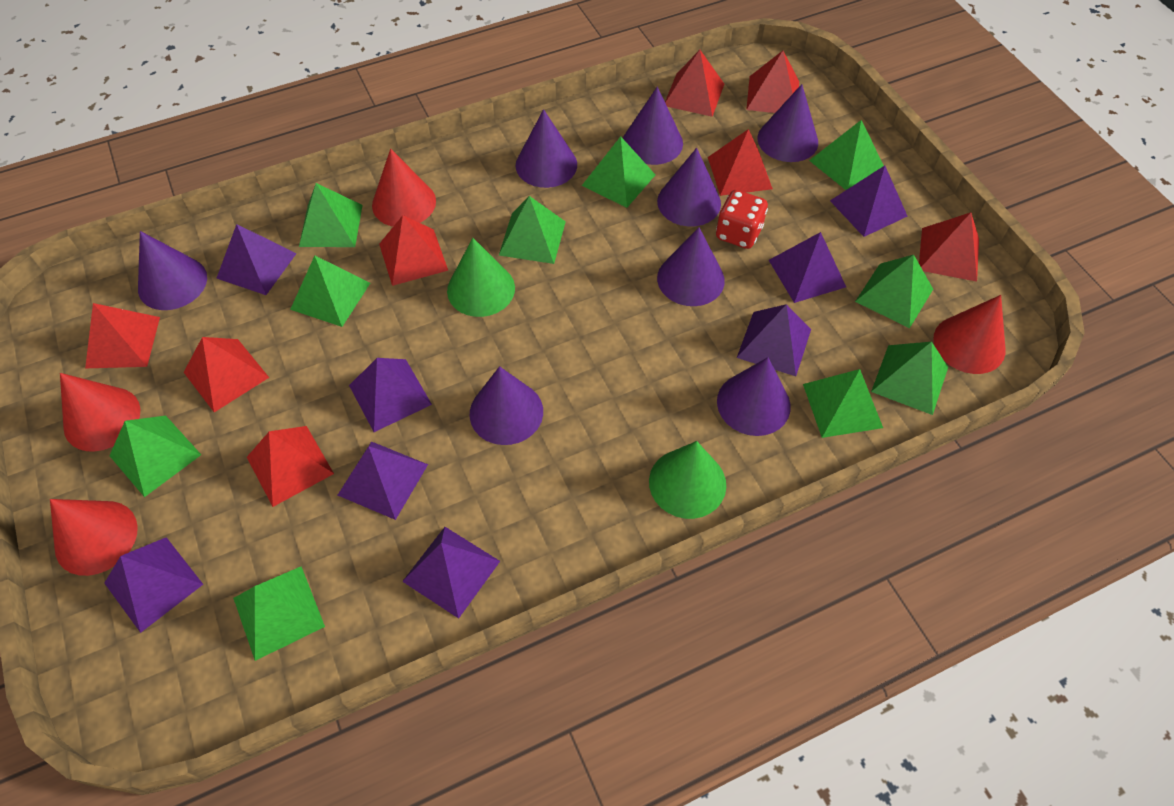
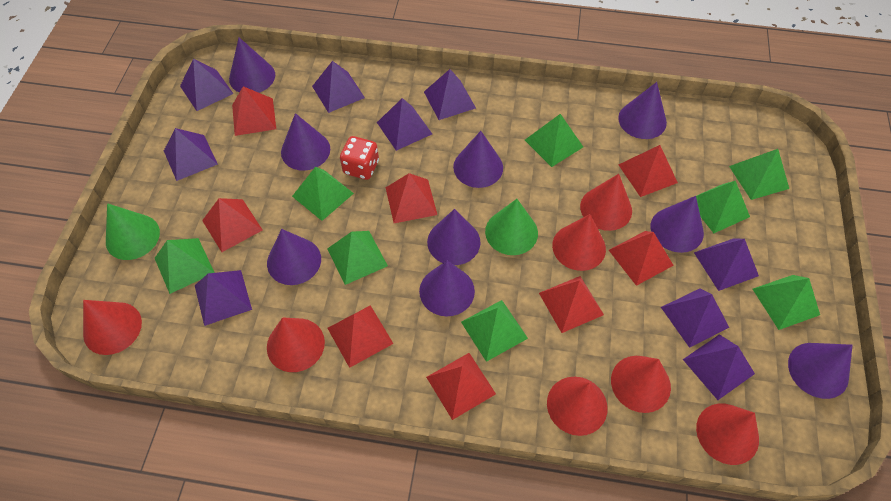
green pyramid: 10 -> 8
purple cone: 8 -> 9
purple pyramid: 8 -> 9
red cone: 4 -> 7

